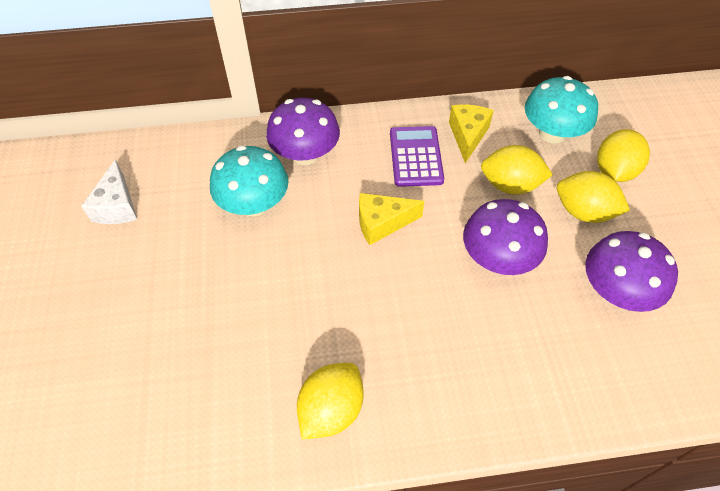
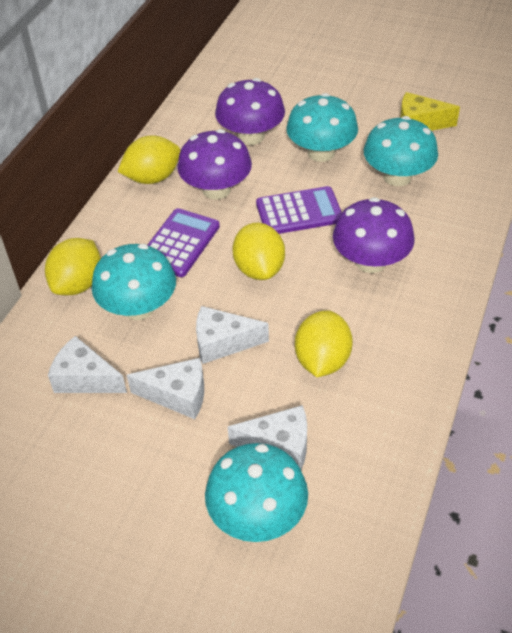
purple calculator: 1 -> 2
turquoise mushroom: 2 -> 4
white cheese: 1 -> 4
yellow cheese: 2 -> 1

